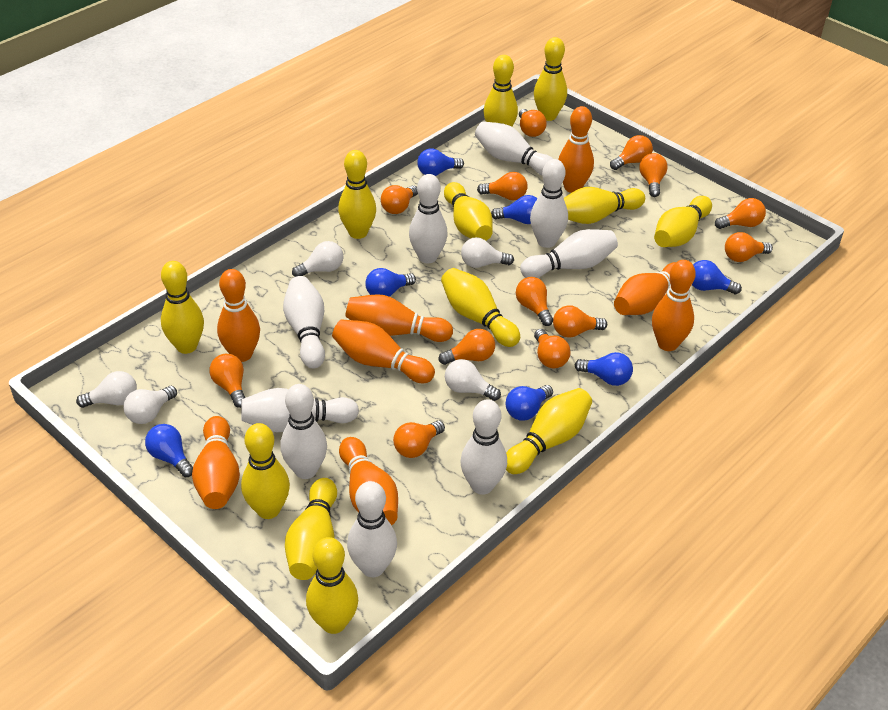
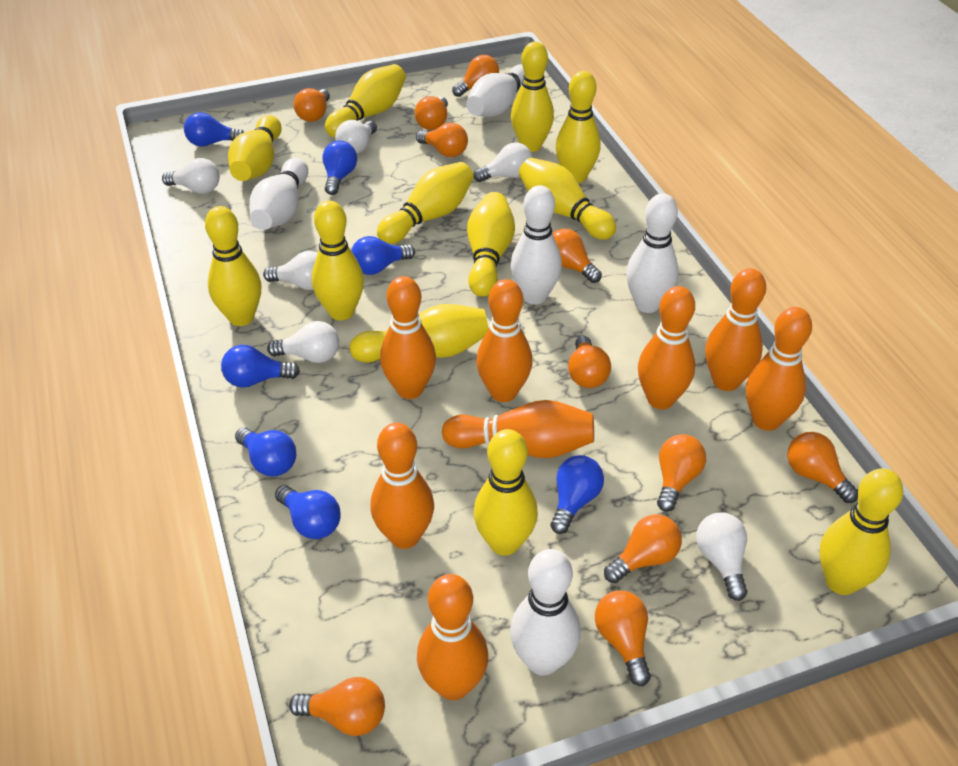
orange light bulb: 13 -> 11
white bowling pin: 9 -> 5
white light bulb: 5 -> 6

